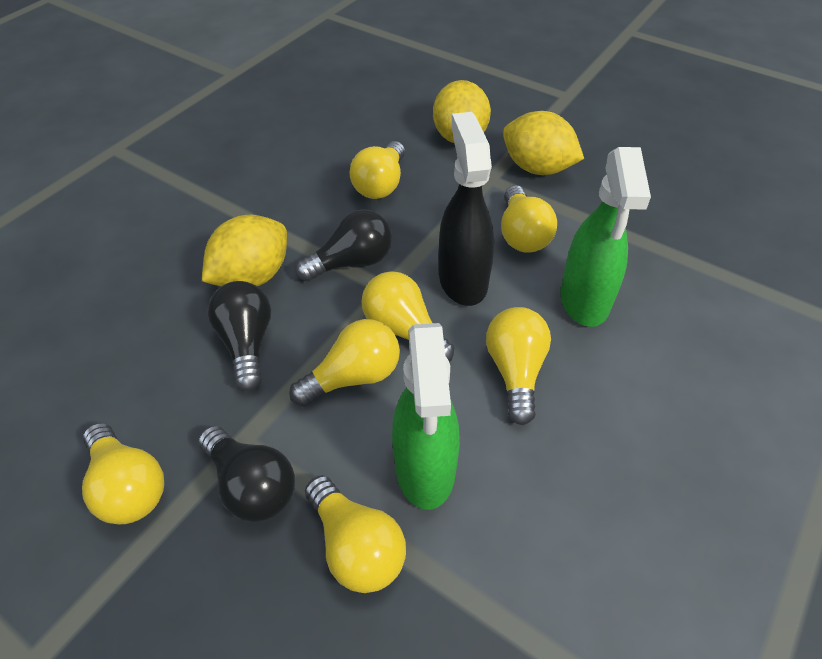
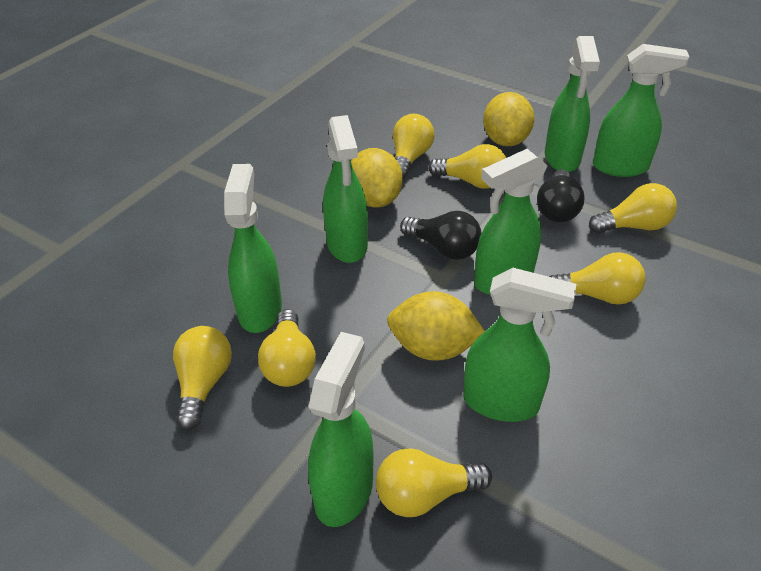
black light bulb: 3 -> 2
black spray bottle: 1 -> 0
green spray bottle: 2 -> 7

